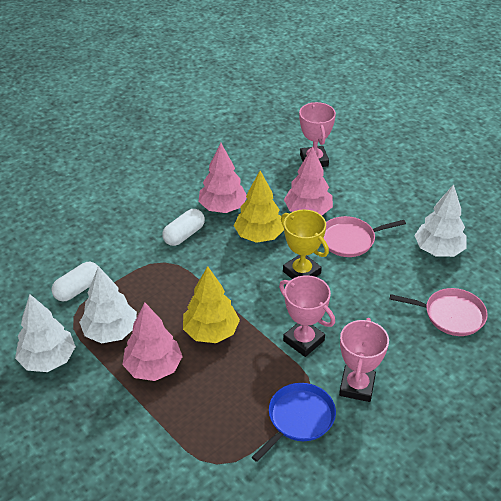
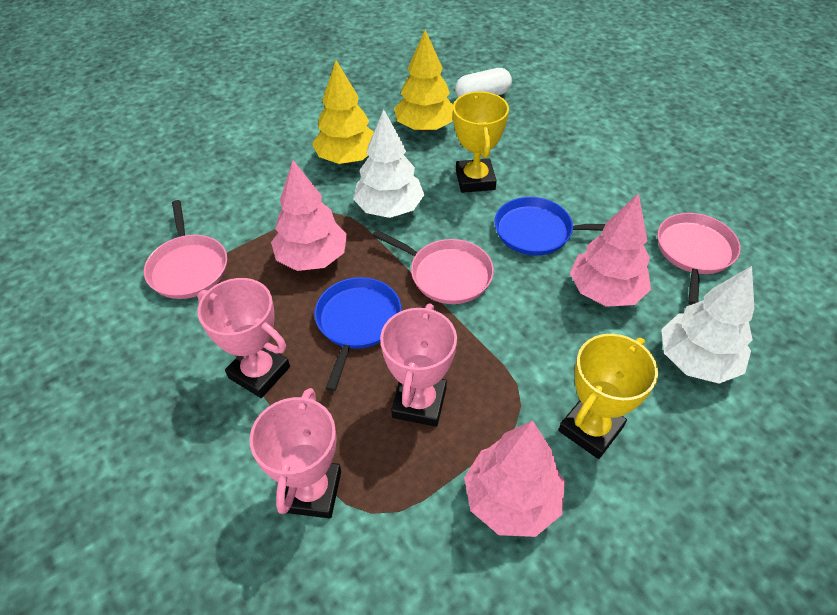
blue pan: 1 -> 2
pink pan: 2 -> 3
white capsule: 2 -> 1
white tree: 3 -> 2
yellow trophy: 1 -> 2

